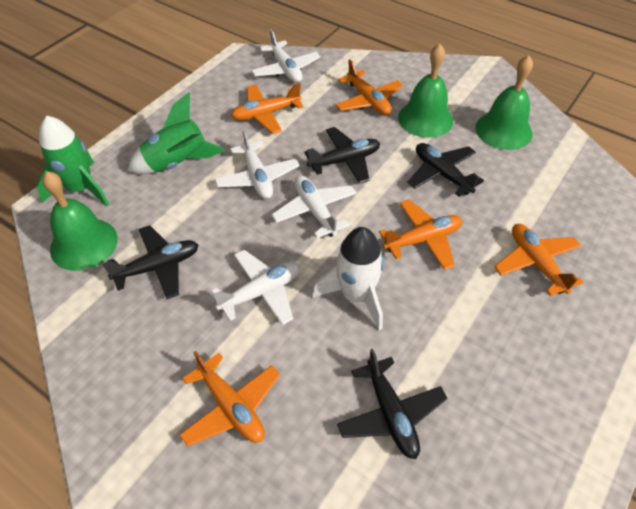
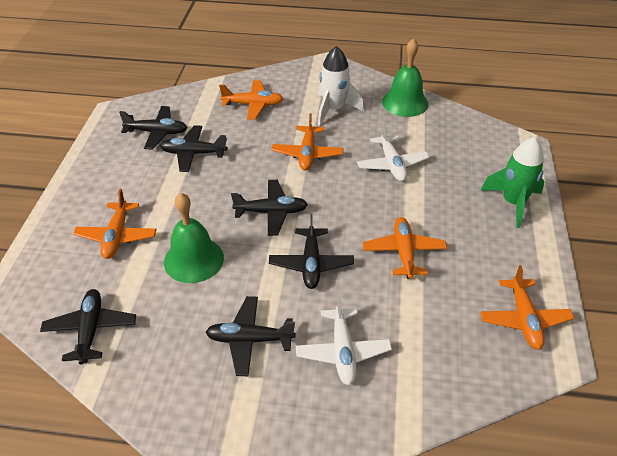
black plane: 4 -> 6
green bell: 3 -> 2
green rocket: 2 -> 1
white plane: 4 -> 2

